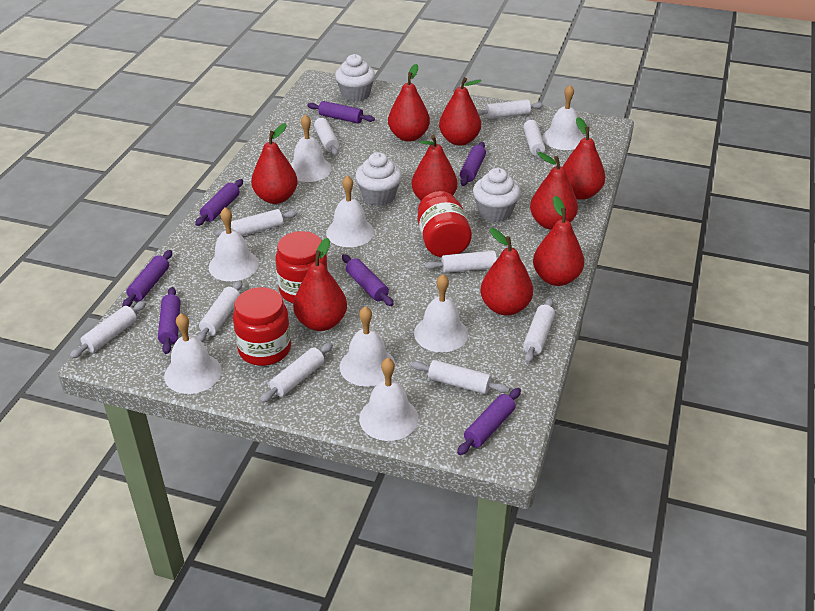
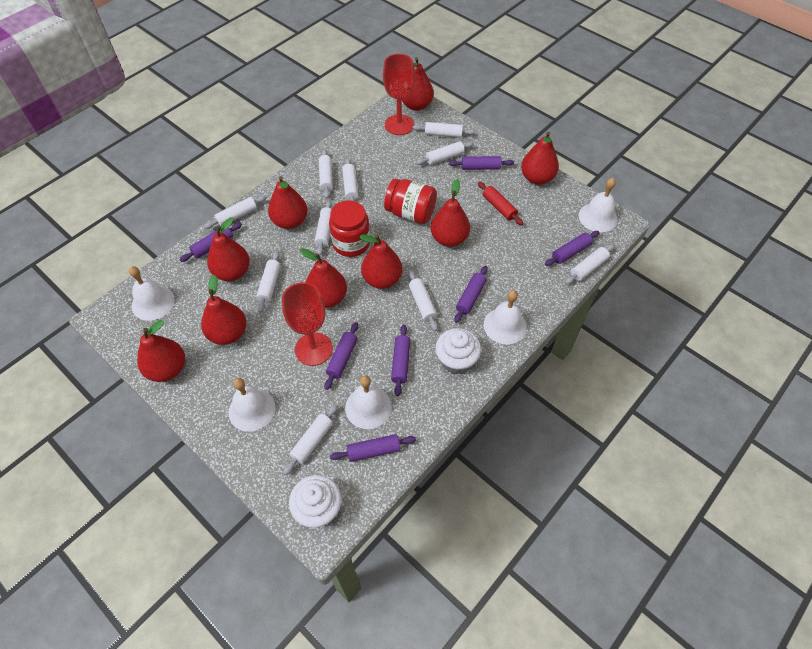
red goblet: 0 -> 2
red jar: 3 -> 2
red rolling pin: 0 -> 1
white bell: 8 -> 5
white cupcake: 3 -> 2

